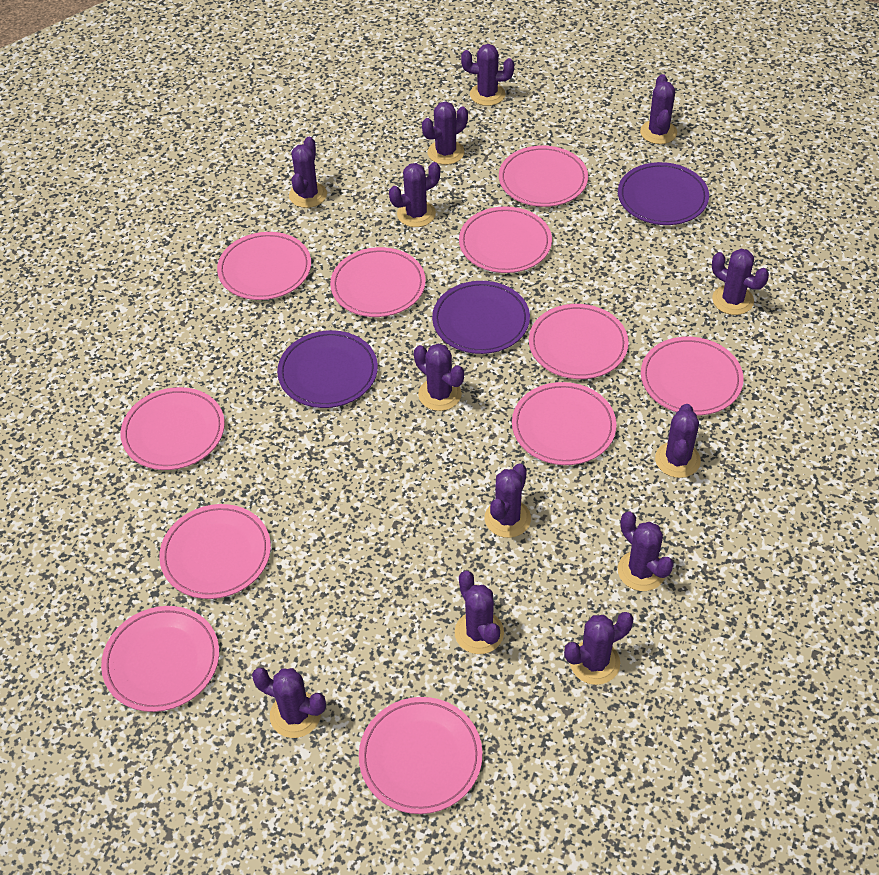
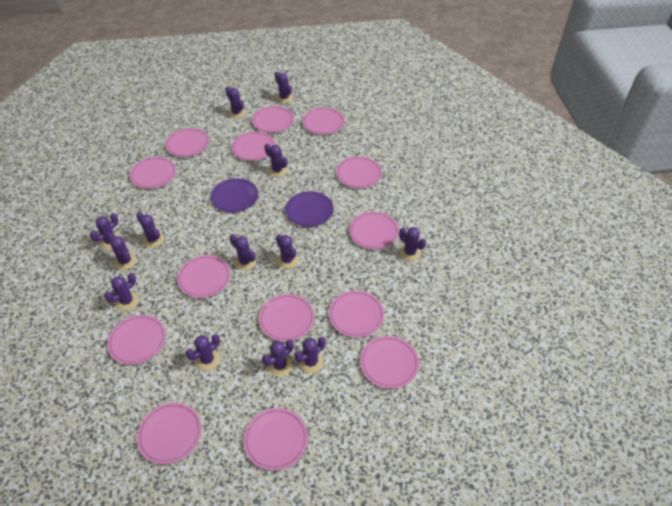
pink plate: 11 -> 14
purple plate: 3 -> 2

